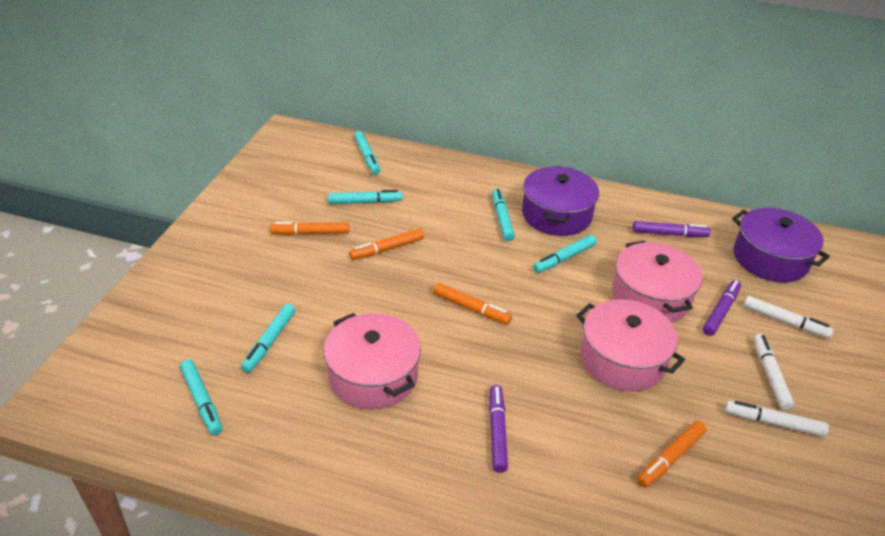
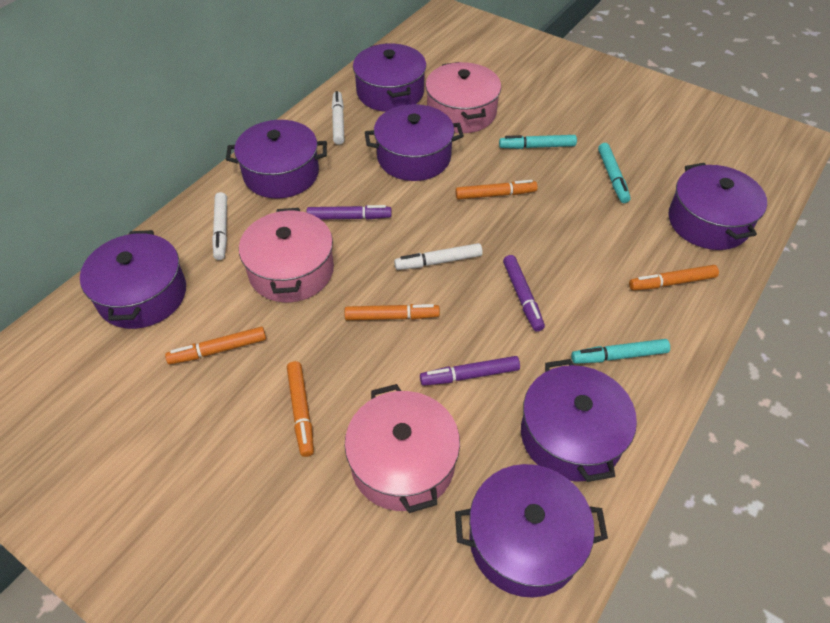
orange marker: 4 -> 5
purple pot: 2 -> 7
turquoise marker: 6 -> 3

